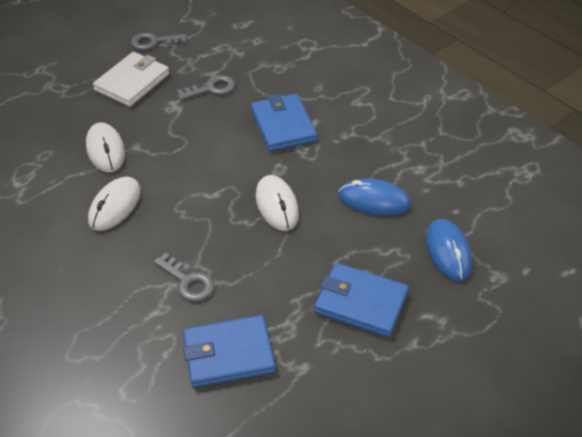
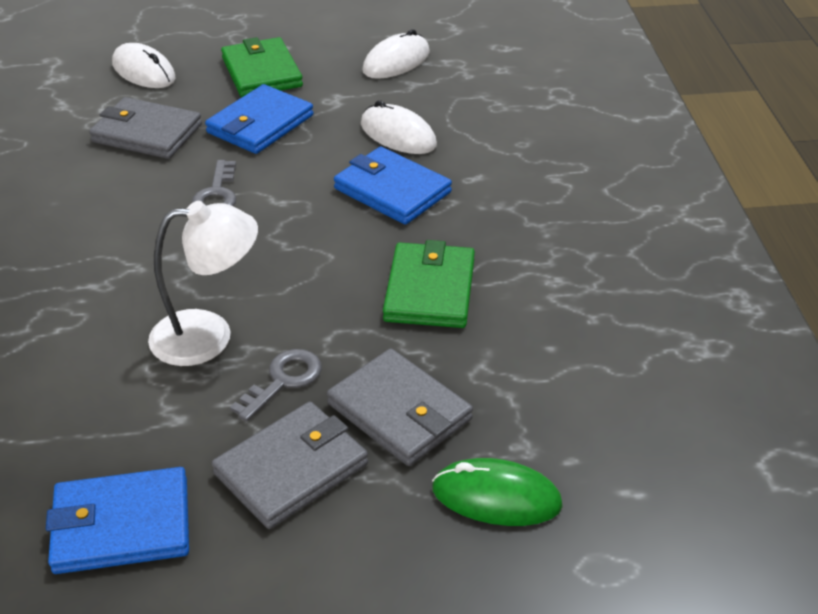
blue mouse: 2 -> 0
green mouse: 0 -> 1
green wallet: 0 -> 2
grey key: 3 -> 2
grey wallet: 0 -> 3
white lamp: 0 -> 1
white wallet: 1 -> 0

